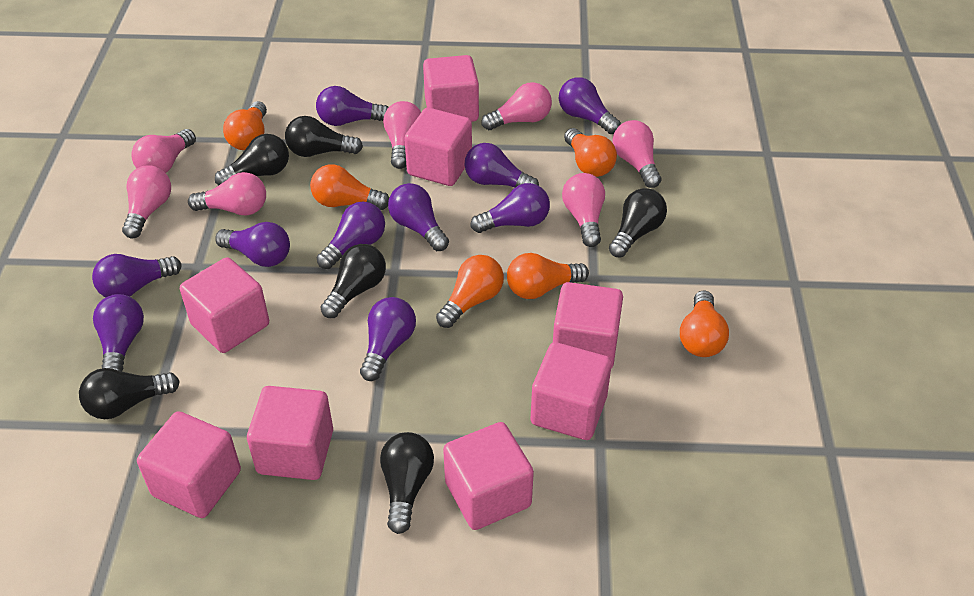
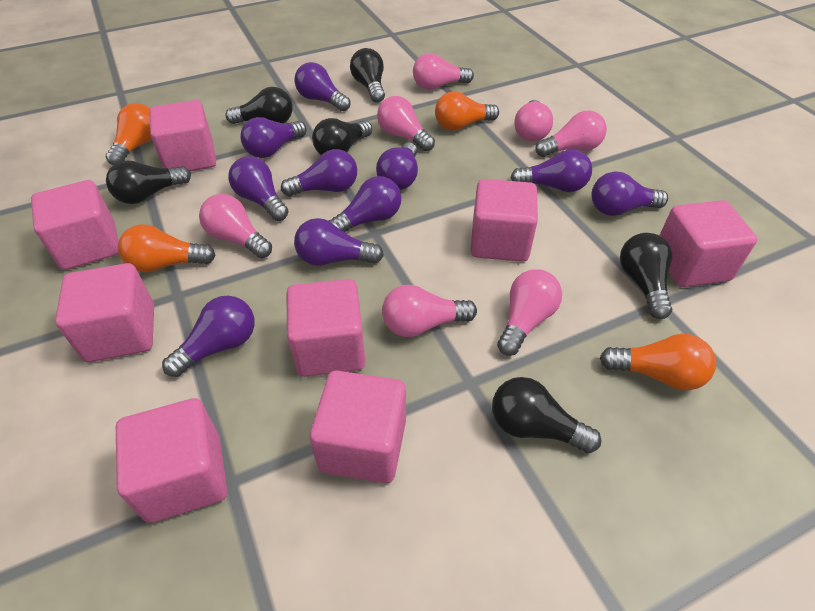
orange light bulb: 6 -> 4

